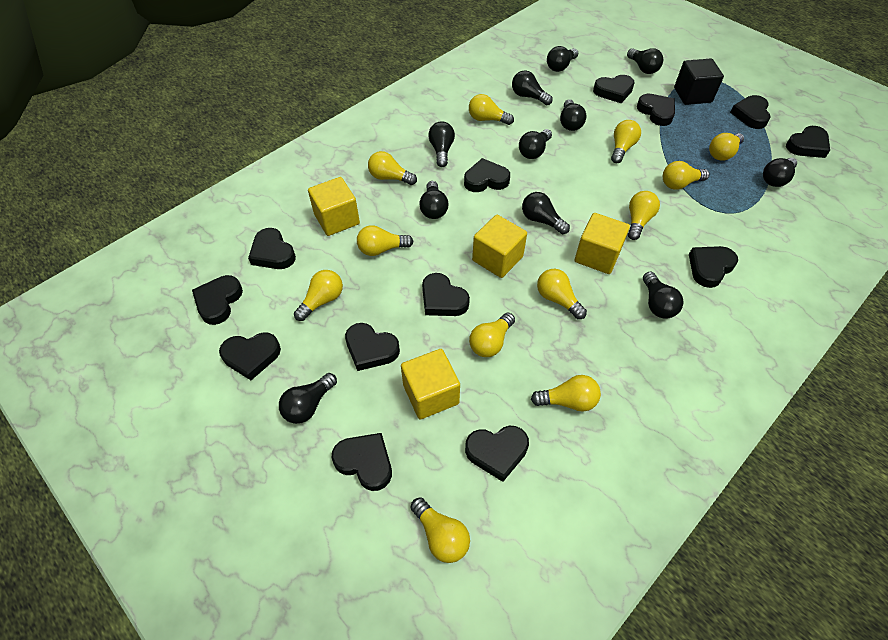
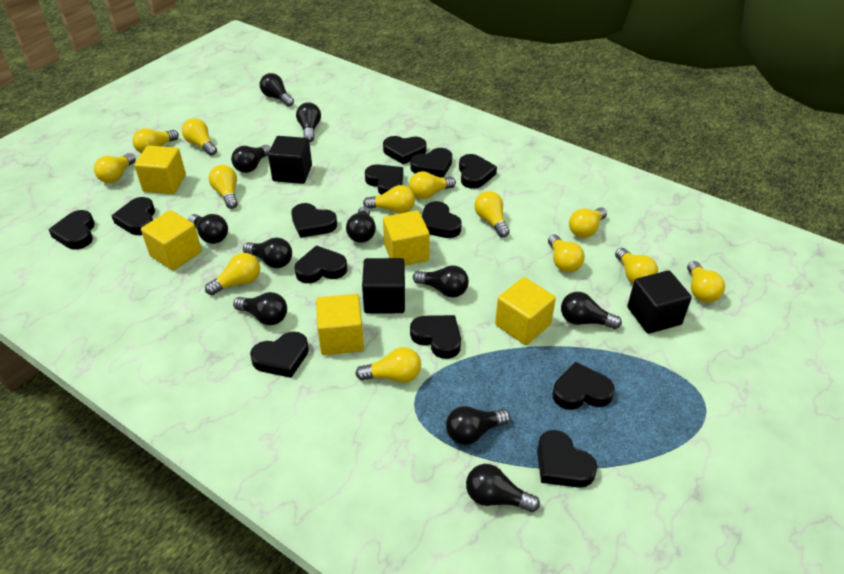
black cube: 1 -> 3
yellow cube: 4 -> 5
yellow light bulb: 12 -> 13

